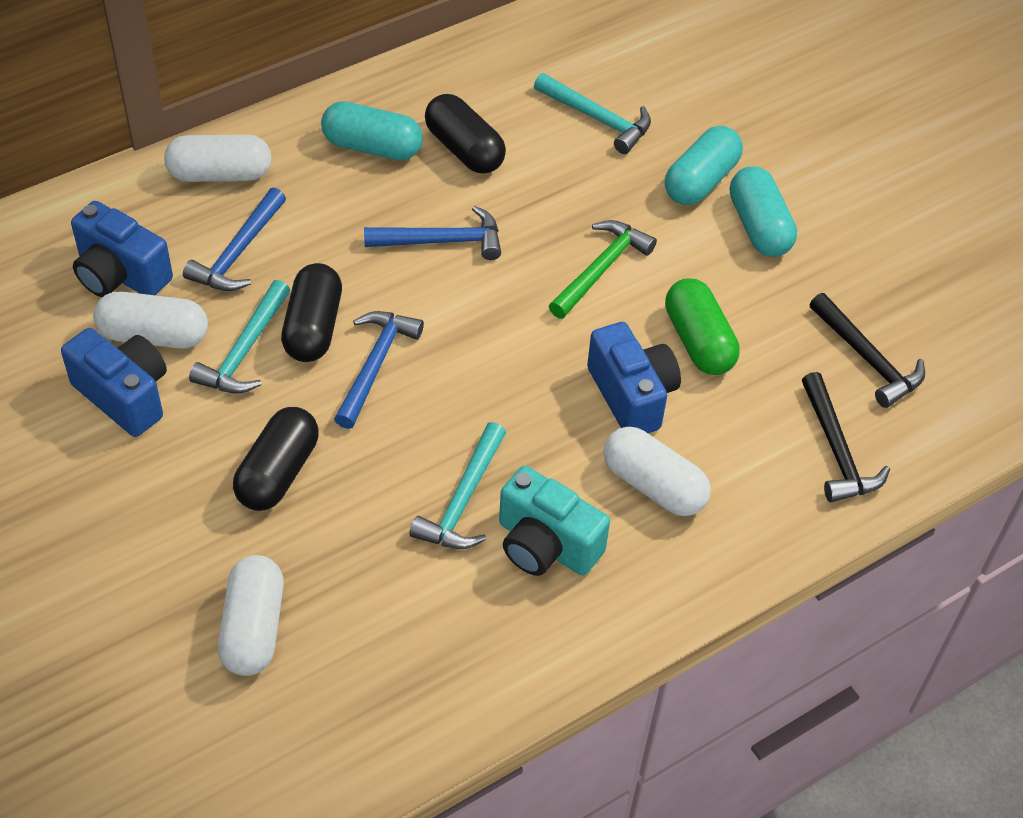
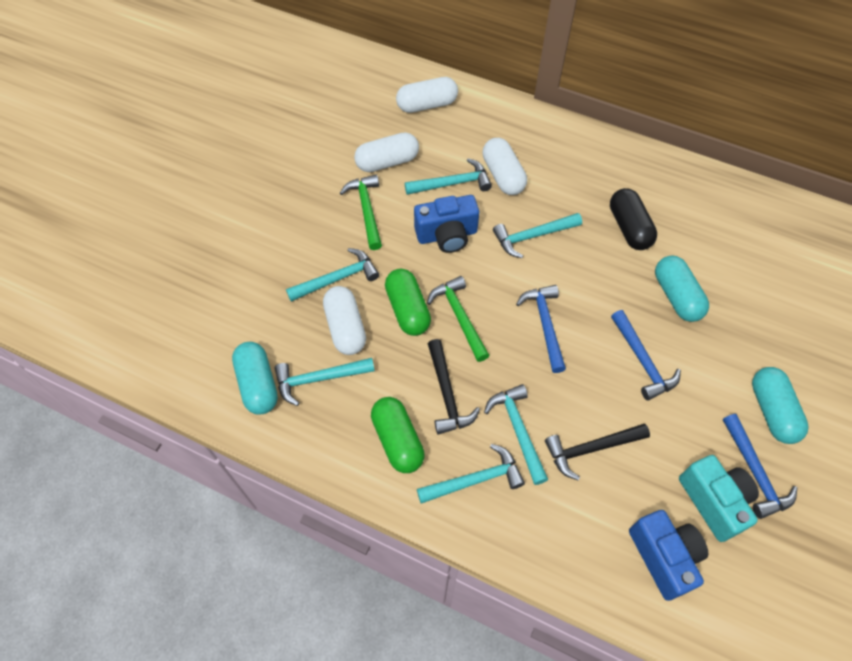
black capsule: 3 -> 1
blue camera: 3 -> 2
green capsule: 1 -> 2
green hammer: 1 -> 2
turquoise hammer: 3 -> 6

